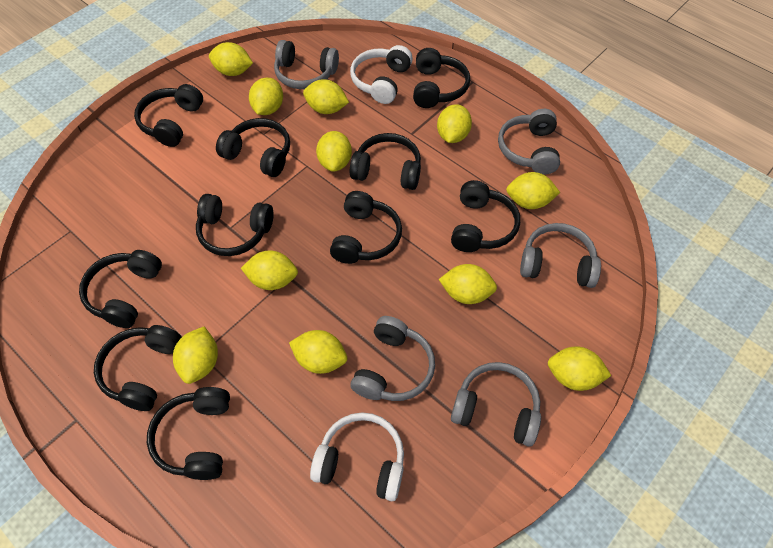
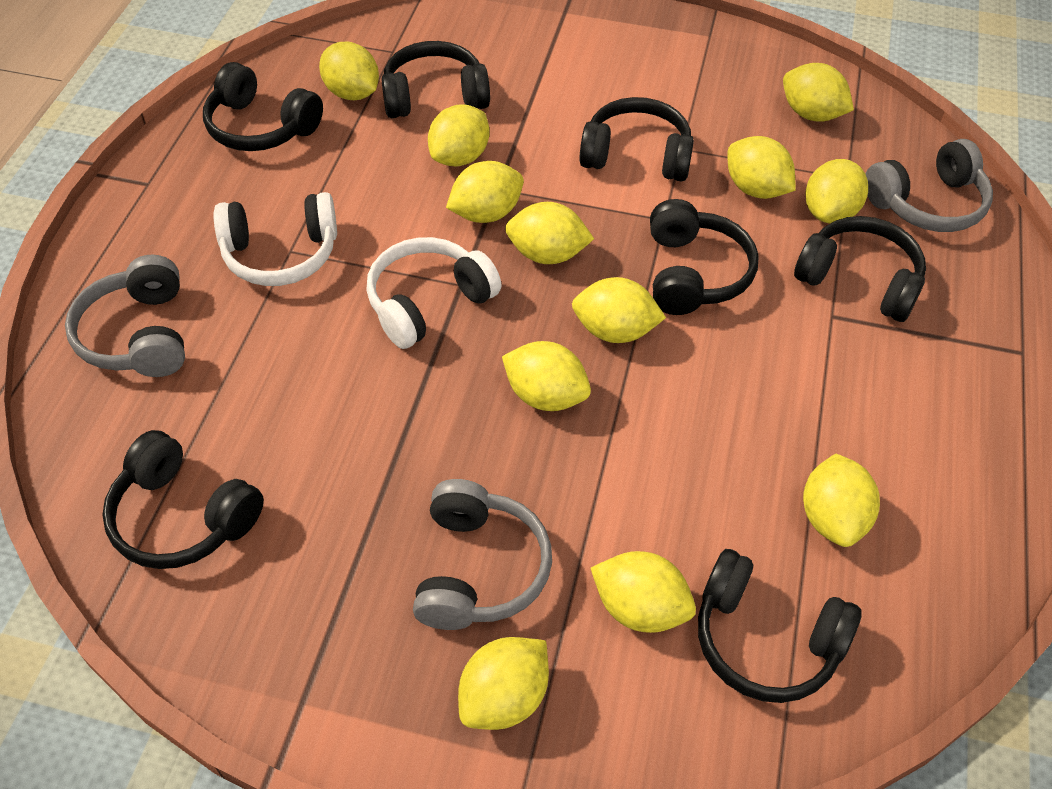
black headphones: 10 -> 7
grey headphones: 5 -> 3
yellow lemon: 11 -> 12

